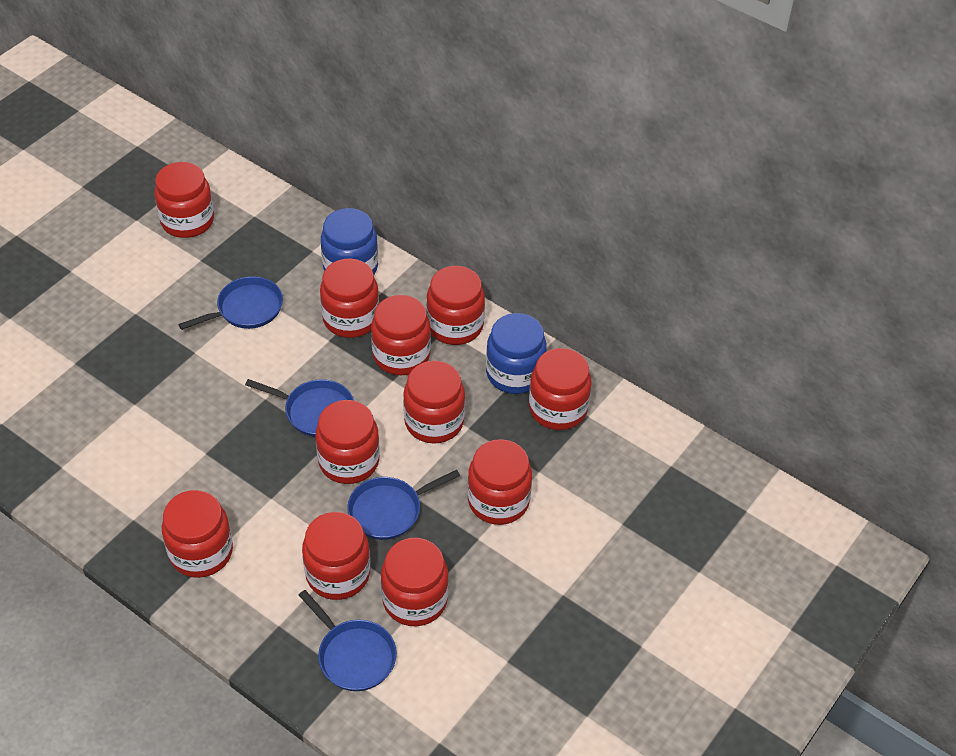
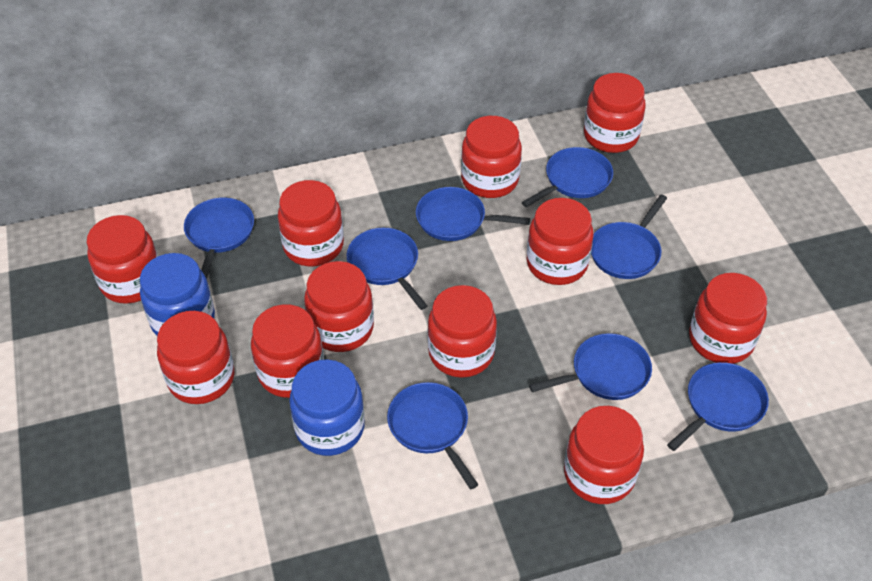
blue pan: 4 -> 8

